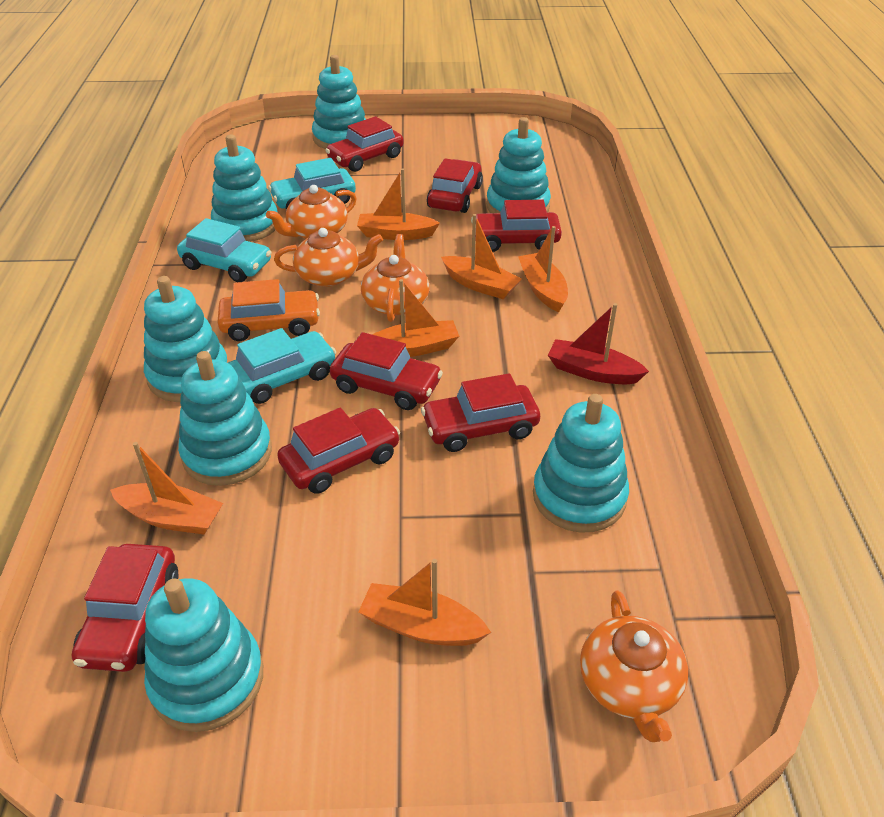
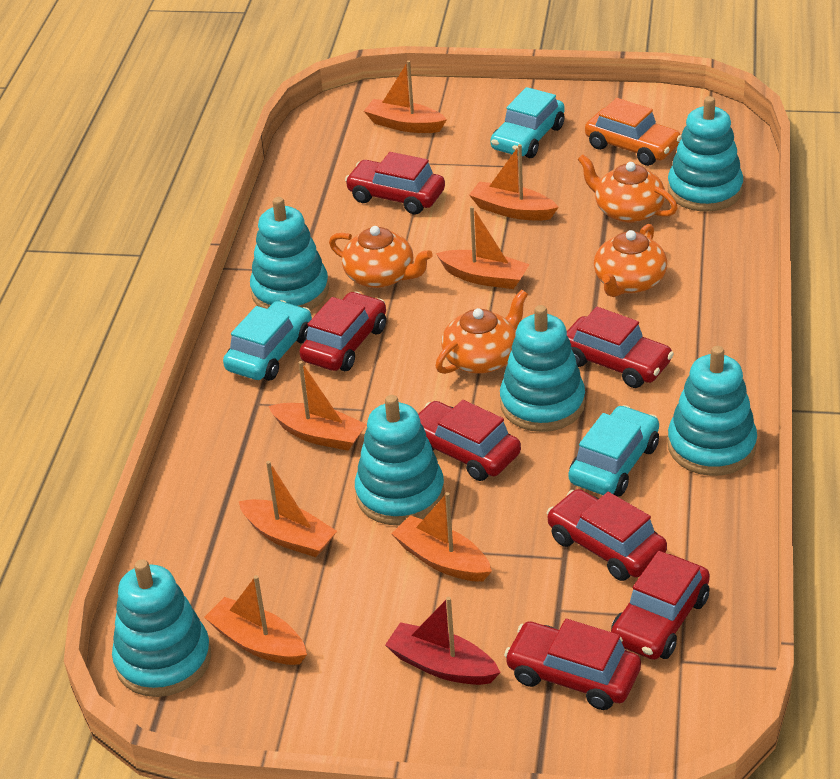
orange boat: 6 -> 7
turquoise stacking toy: 7 -> 6

